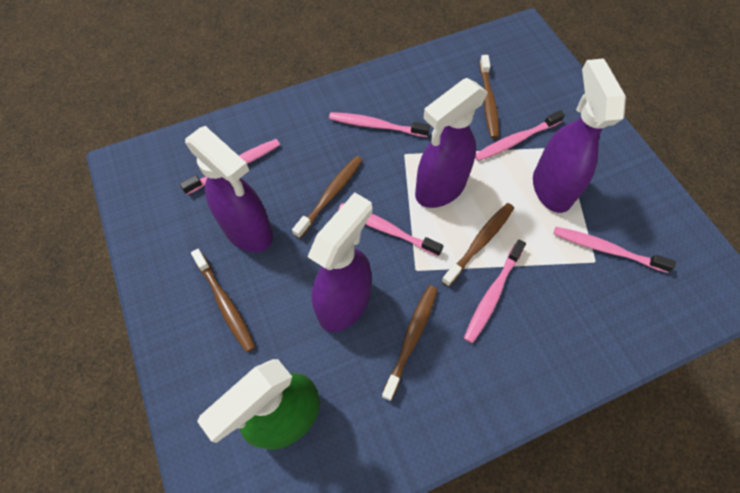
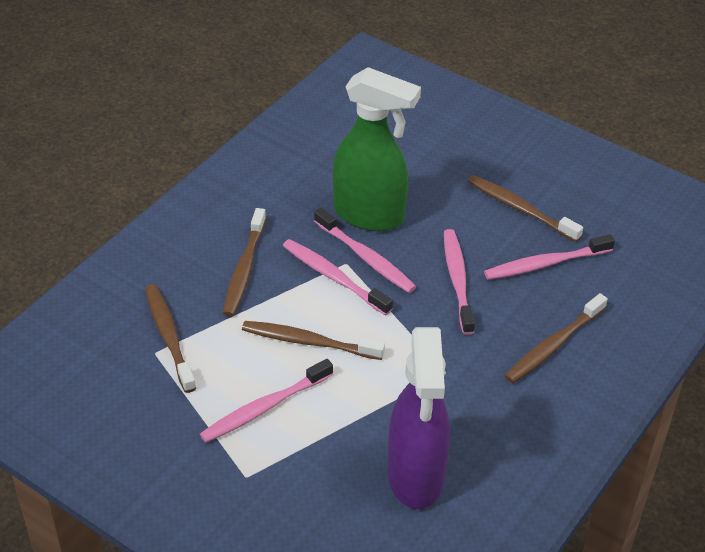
pink toothbrush: 6 -> 5
purple spray bottle: 4 -> 1

